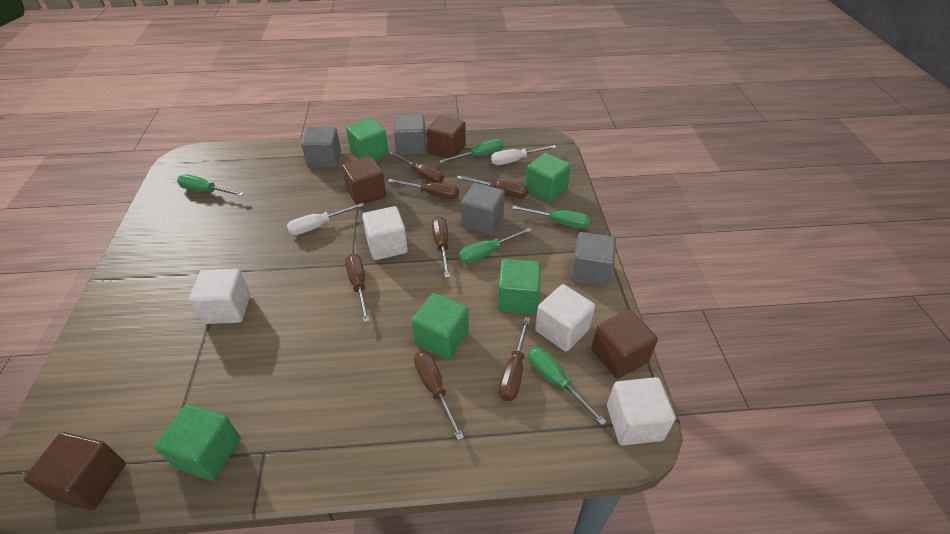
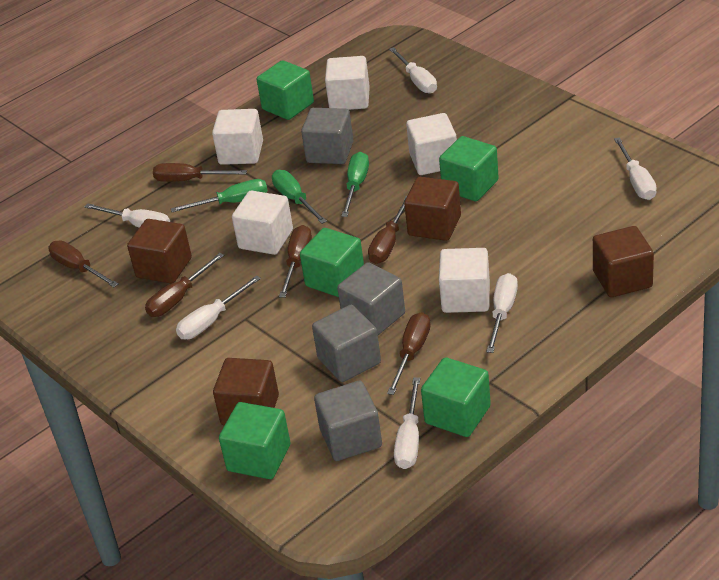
brown screwdriver: 7 -> 6
green screwdriver: 5 -> 3
white cube: 4 -> 5
white screwdriver: 2 -> 6

